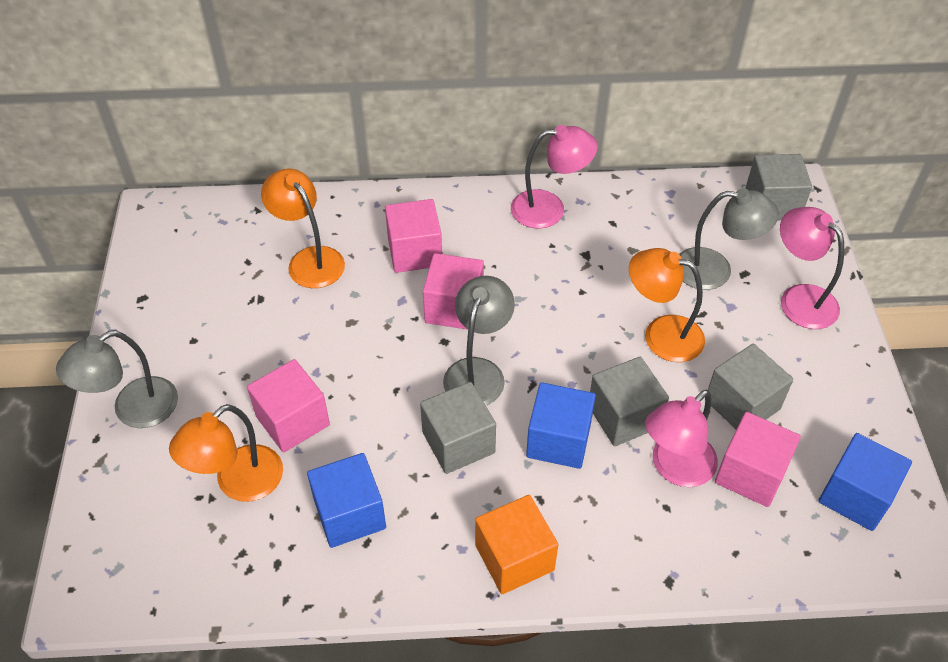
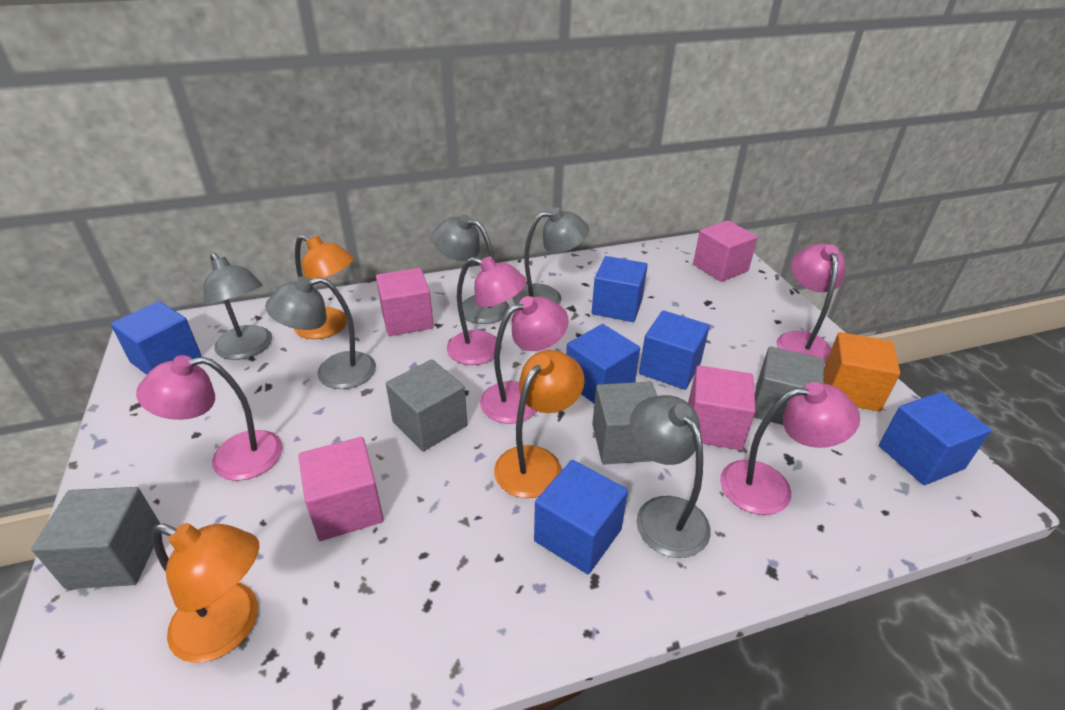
blue cube: 3 -> 6
grey lamp: 3 -> 5
pink lamp: 3 -> 5

